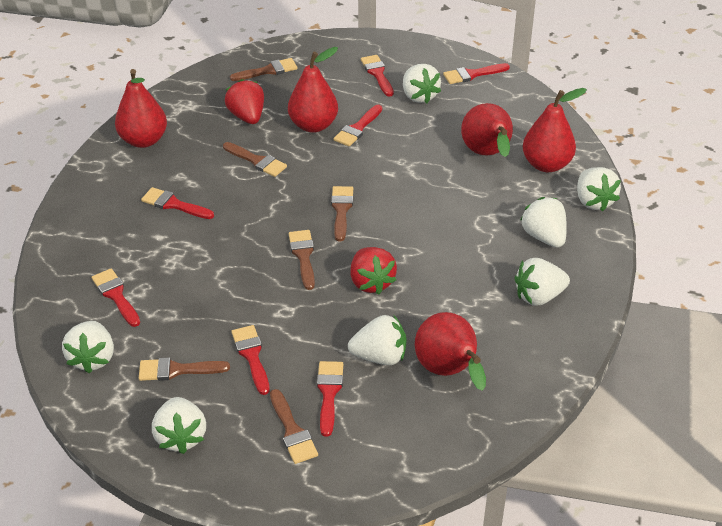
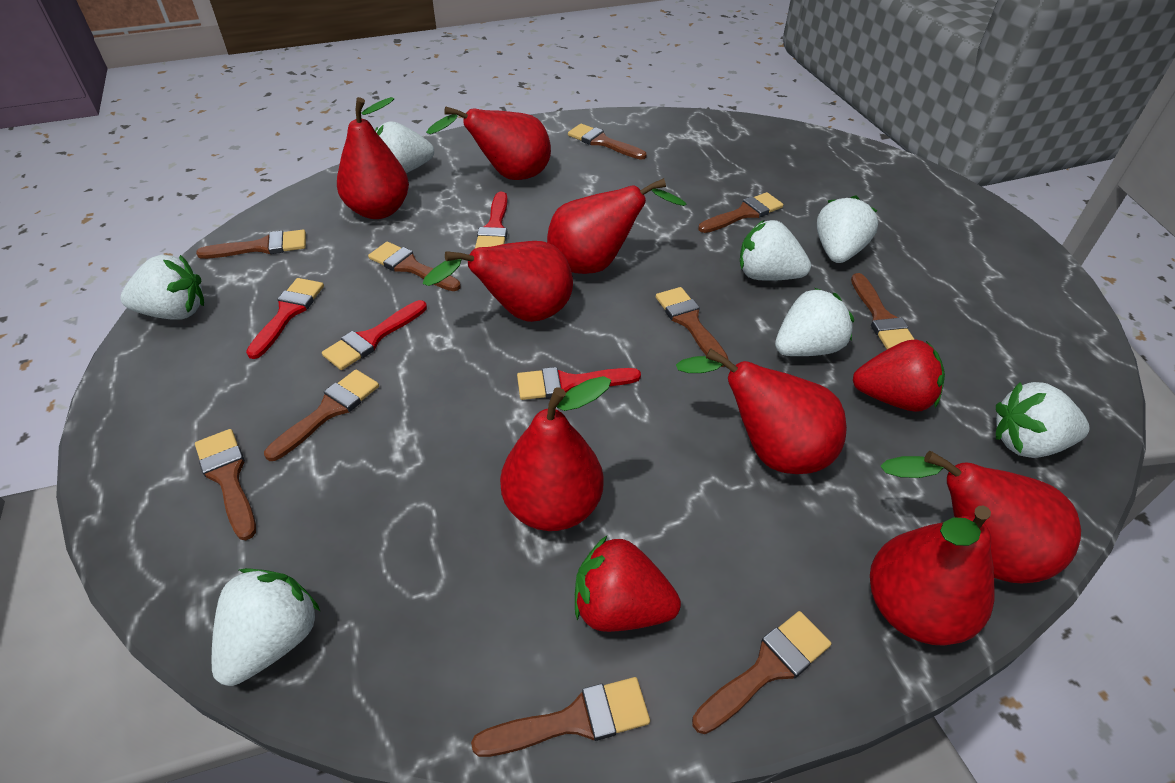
brown brush: 6 -> 10
red brush: 7 -> 4
red pear: 5 -> 8

